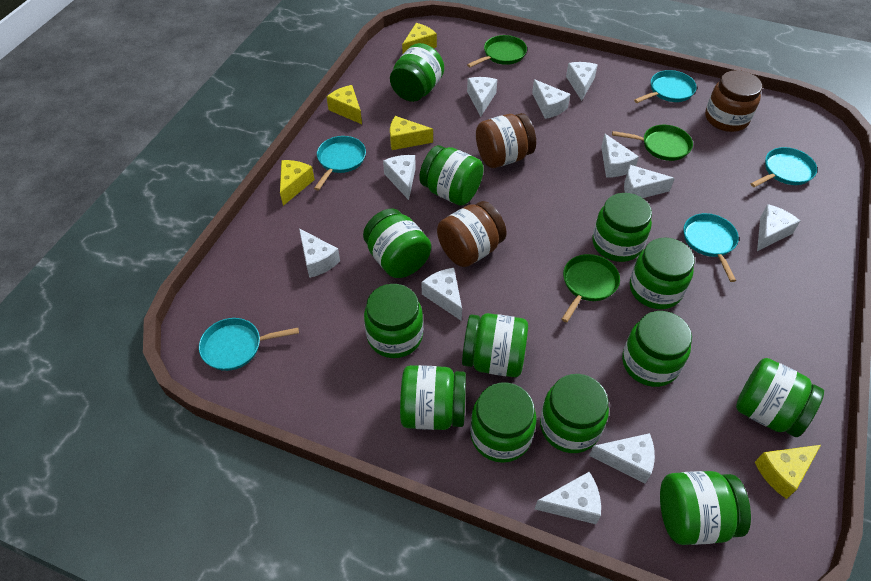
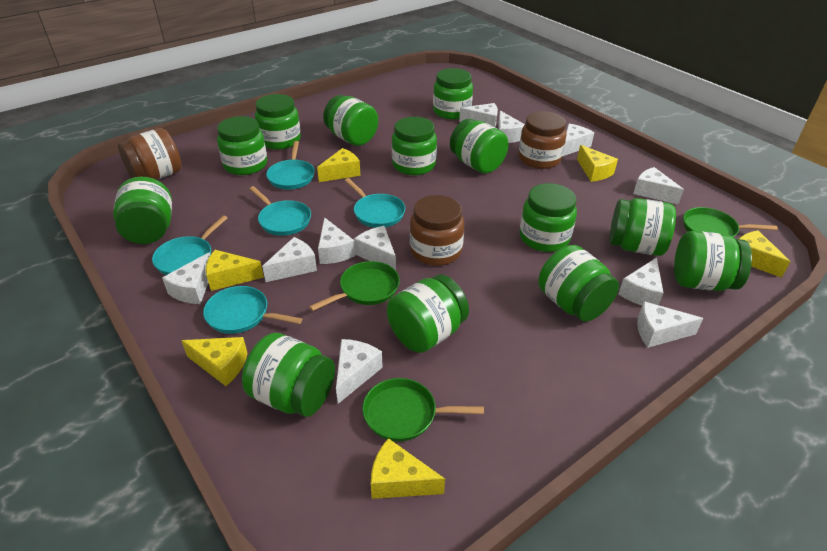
yellow cheese: 5 -> 6

